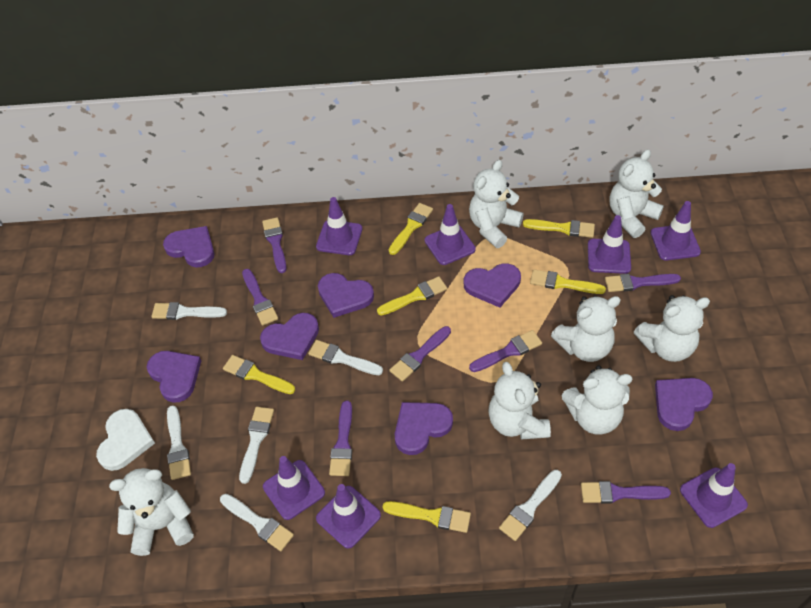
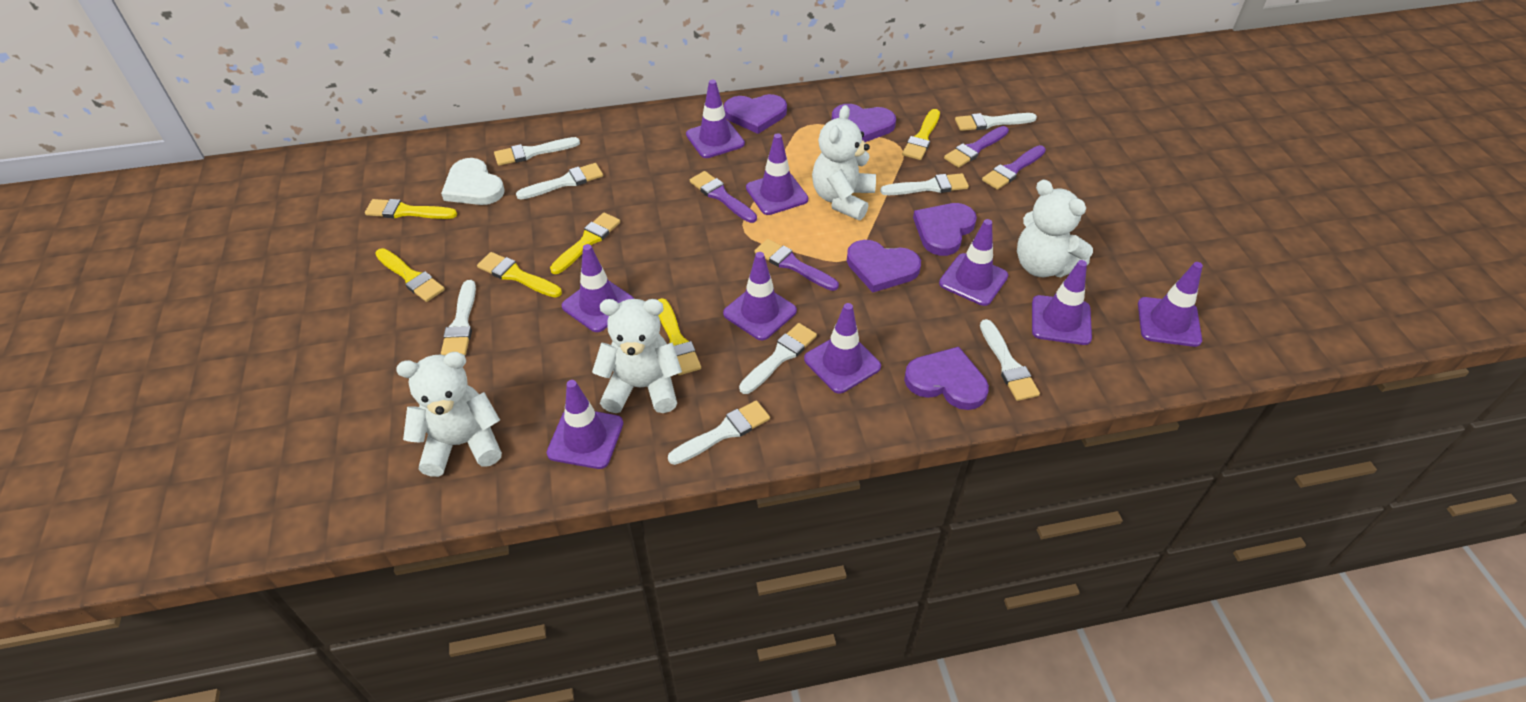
purple brush: 7 -> 4
purple heart: 7 -> 5
purple traffic cone: 7 -> 9
white brush: 6 -> 8
white teddy bear: 7 -> 4

